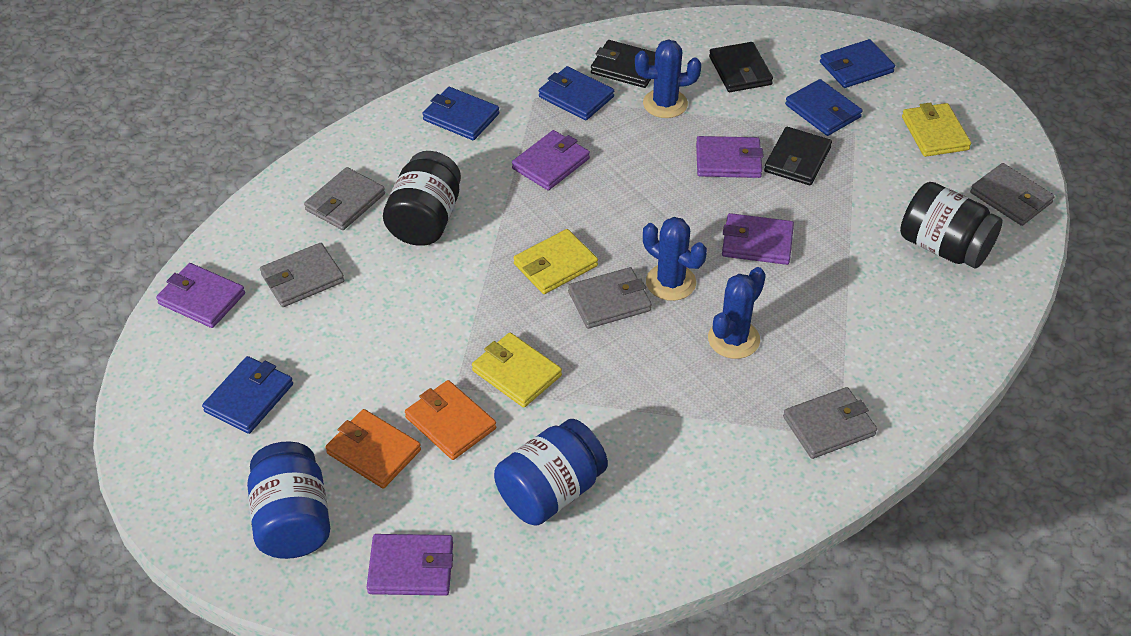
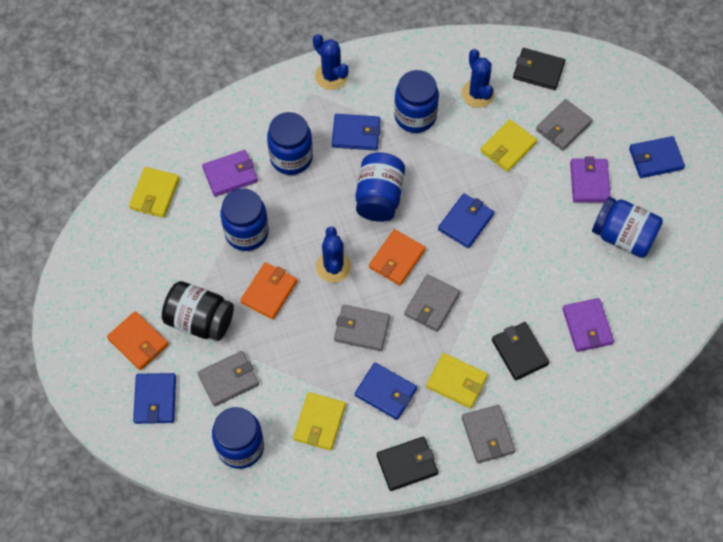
black jar: 2 -> 1
blue jar: 2 -> 6
orange wallet: 2 -> 3
purple wallet: 5 -> 3
yellow wallet: 3 -> 4

